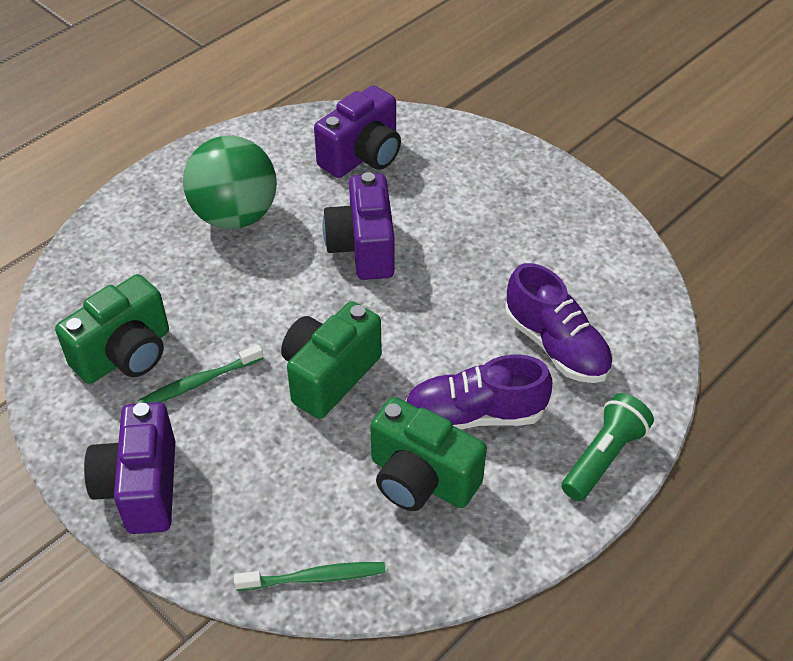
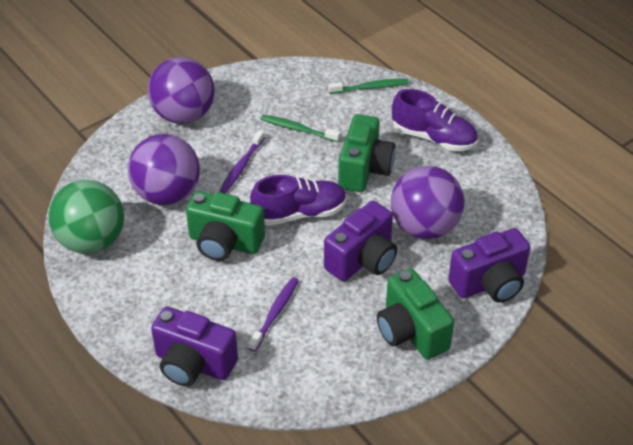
green flashlight: 1 -> 0
purple ball: 0 -> 3
purple toothbrush: 0 -> 2

